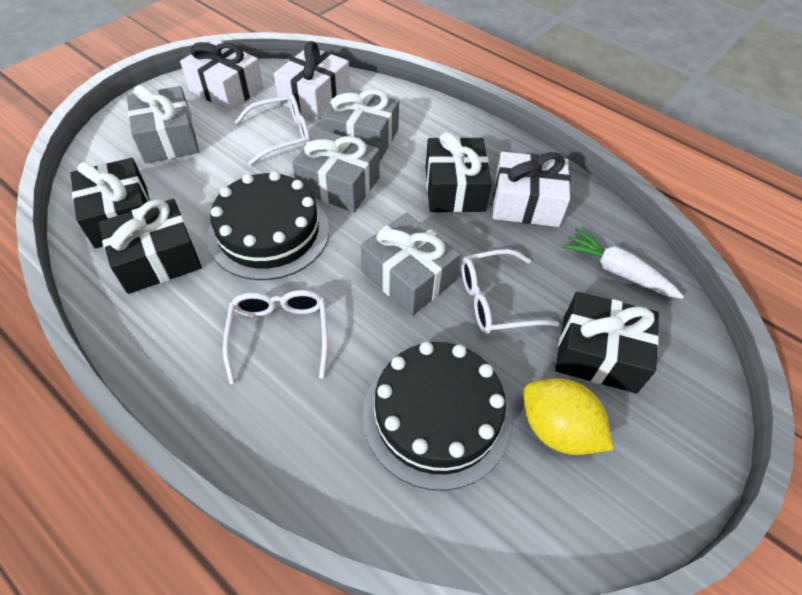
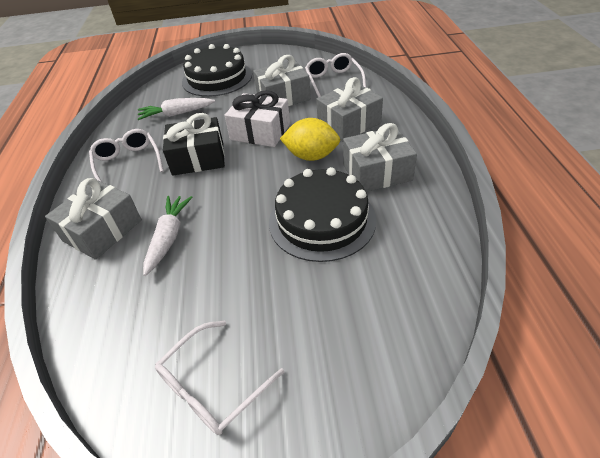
black gift: 4 -> 1
white carrot: 1 -> 2
white gift: 3 -> 1

